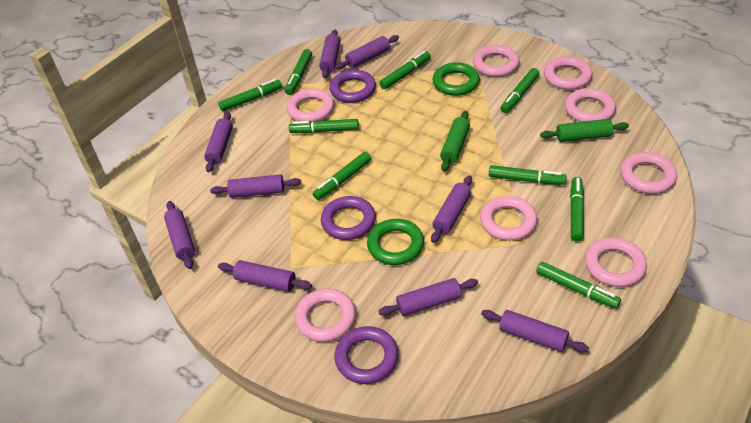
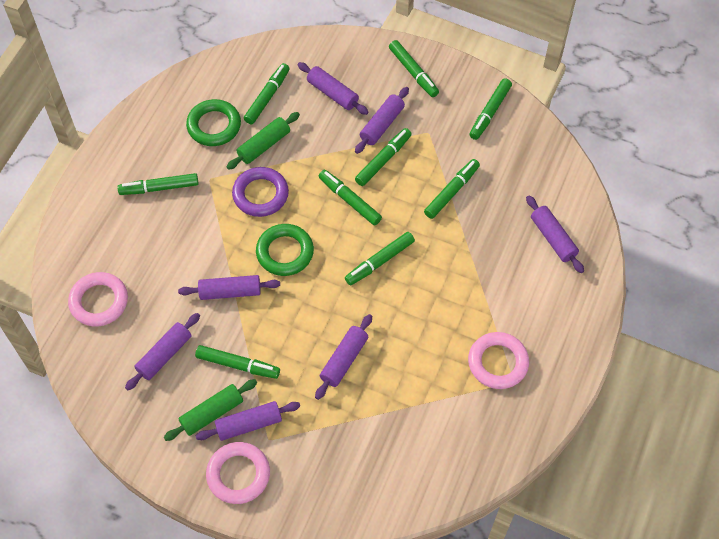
pink ring: 8 -> 3
purple ring: 3 -> 1
purple rolling pin: 9 -> 7

